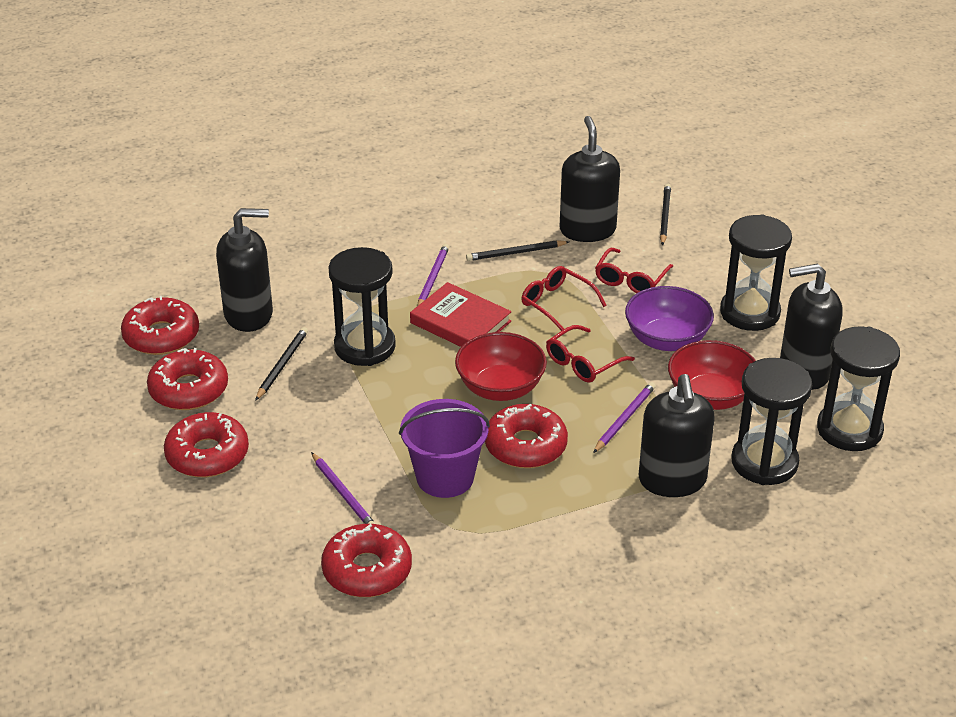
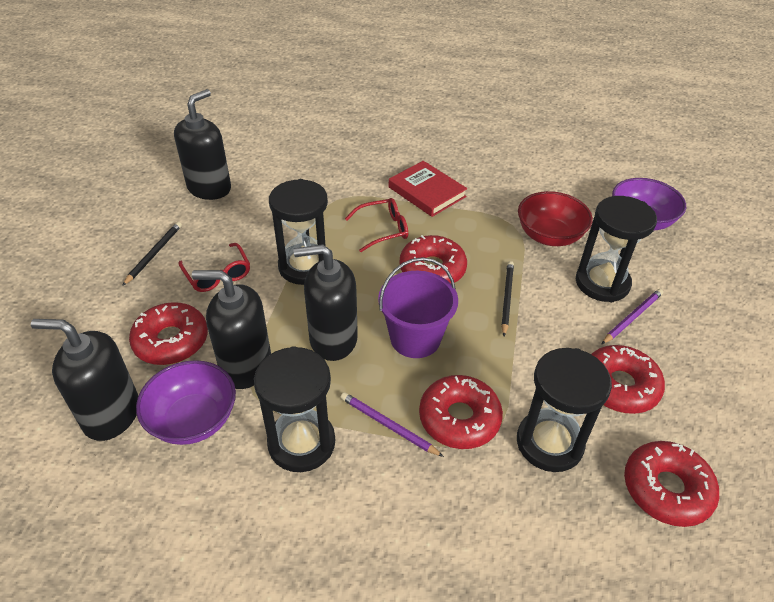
black pencil: 3 -> 2
purple bowl: 1 -> 2
purple pencil: 3 -> 2
red bowl: 2 -> 1
red glasses: 3 -> 2

